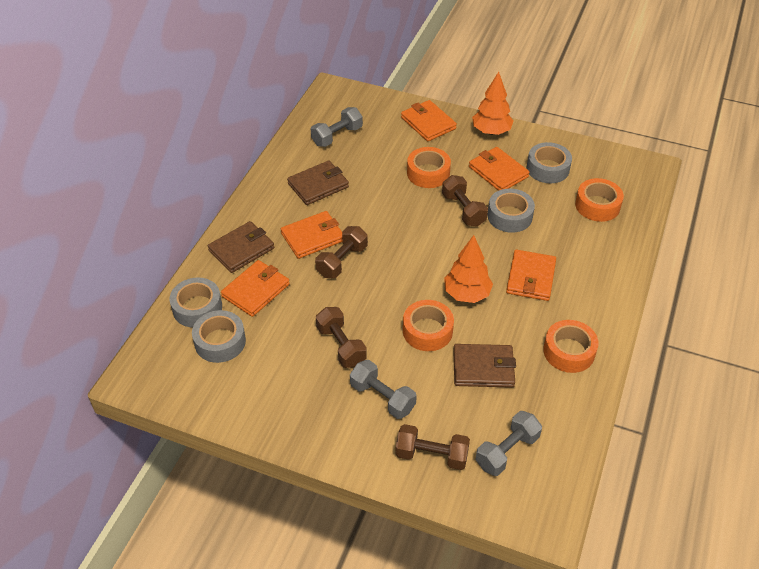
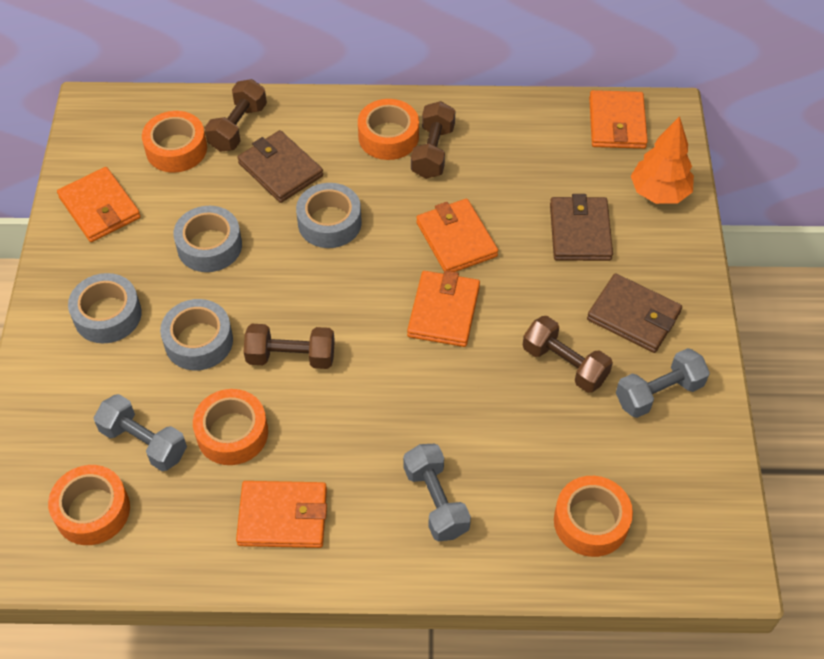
orange tape: 4 -> 5
orange tree: 2 -> 1

